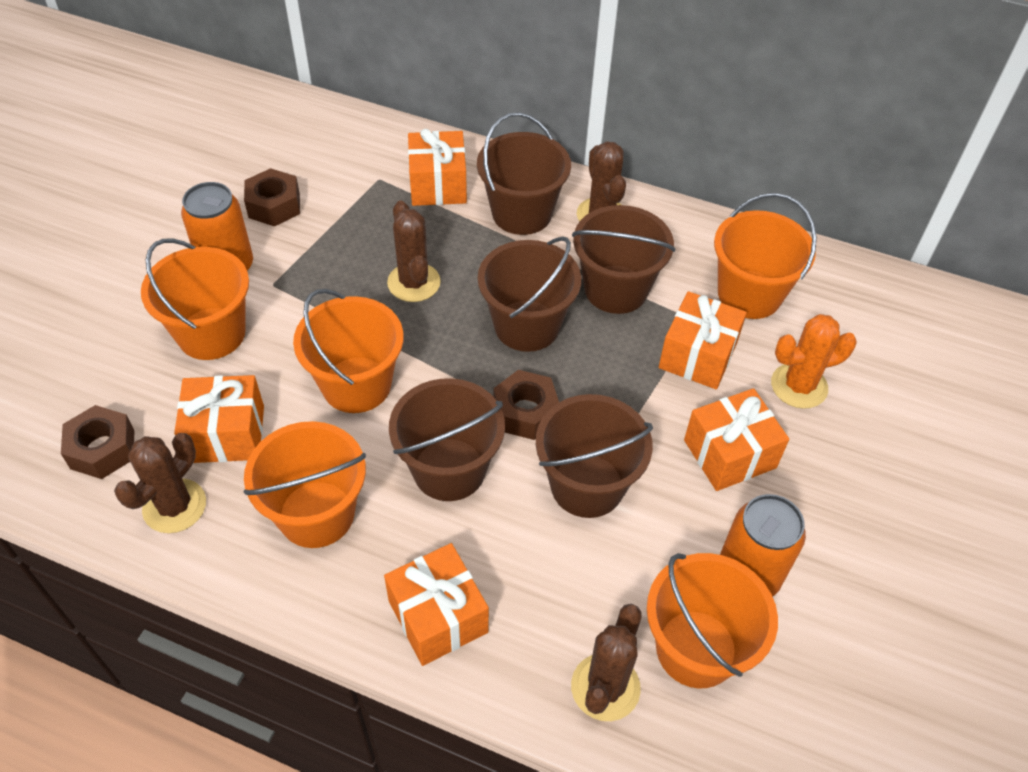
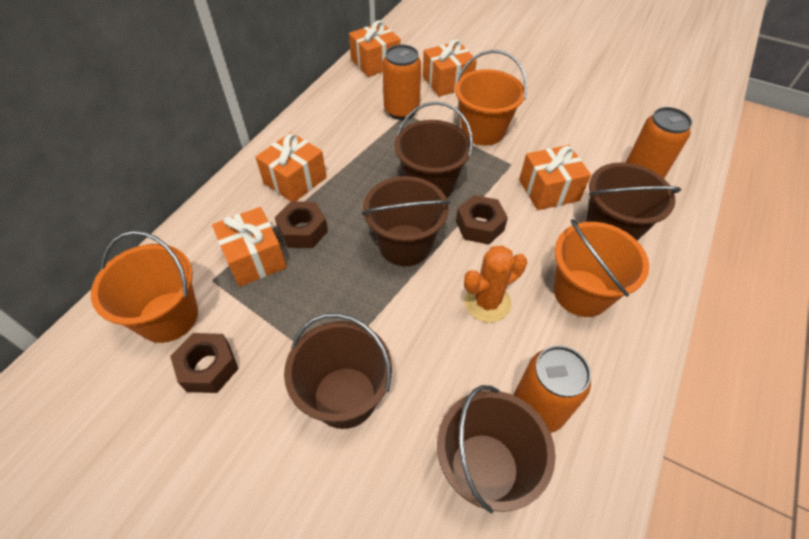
brown cactus: 4 -> 0
orange bucket: 5 -> 3
orange can: 2 -> 3

